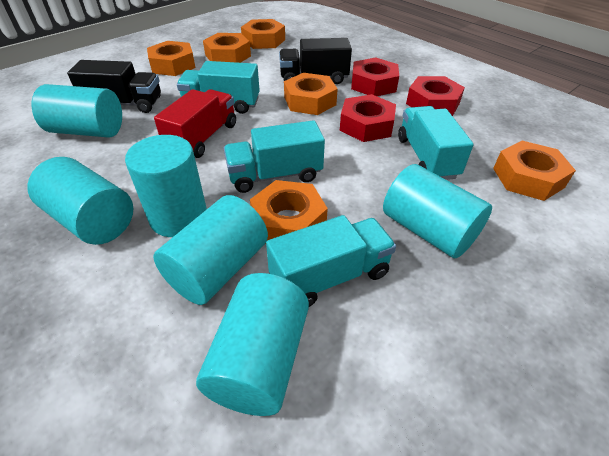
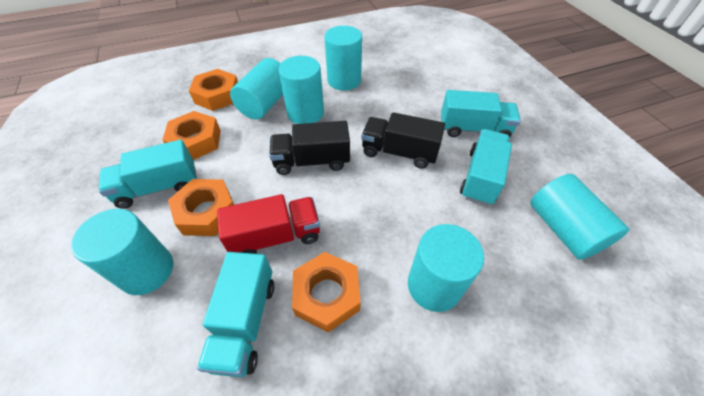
orange nut: 6 -> 4
red nut: 3 -> 0

